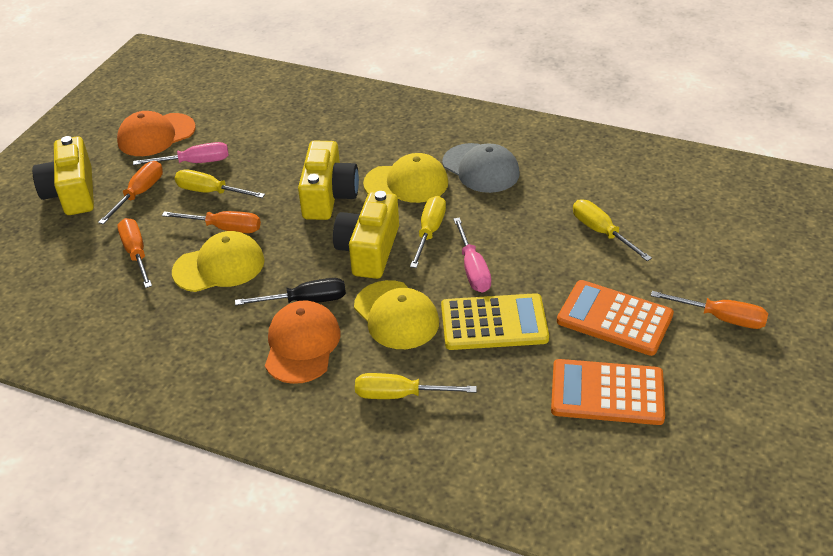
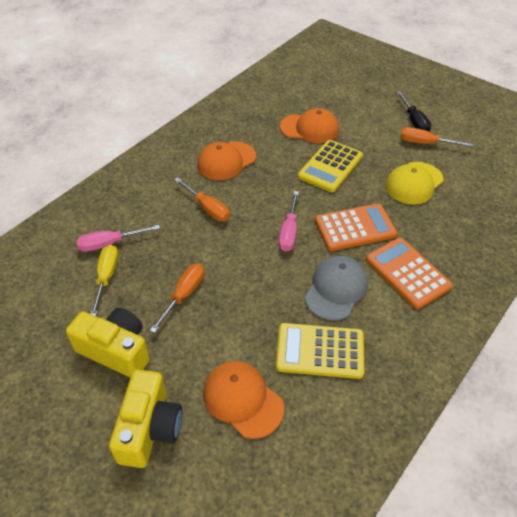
orange cap: 2 -> 3
orange screwdriver: 4 -> 3
yellow calculator: 1 -> 2
yellow camera: 3 -> 2
yellow cap: 3 -> 1
yellow screwdriver: 4 -> 1

